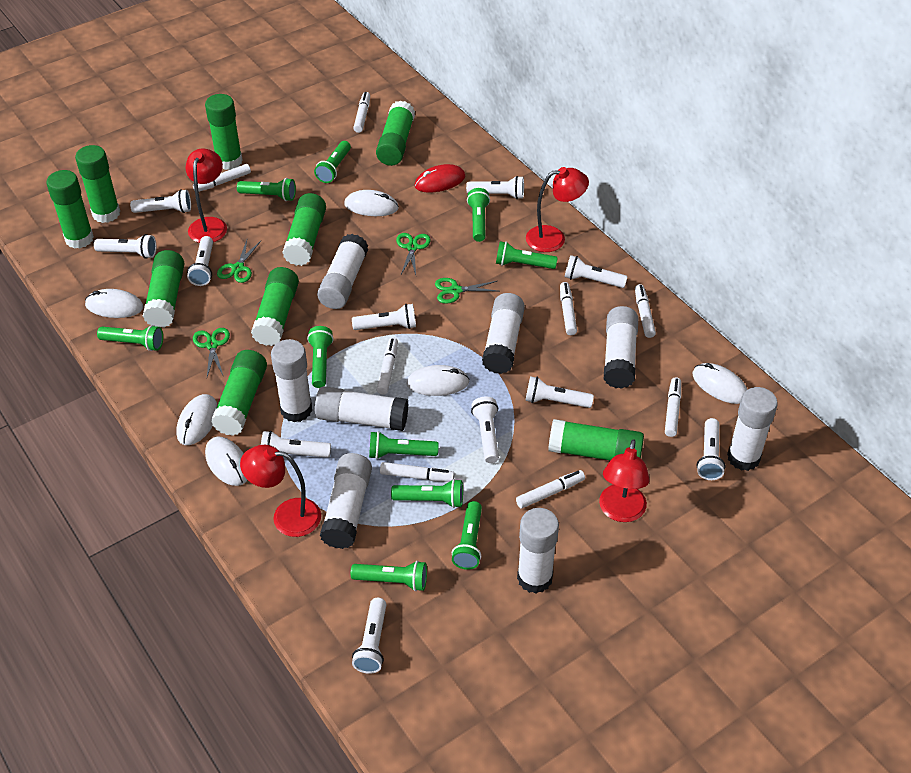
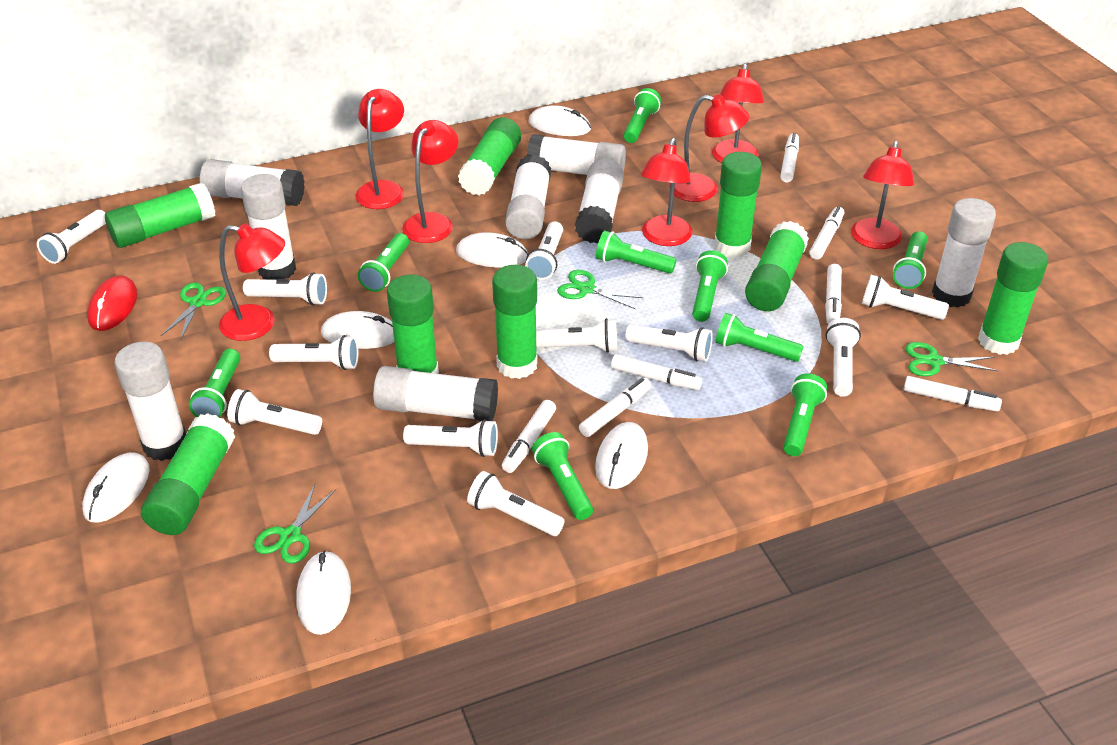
green flashlight: 10 -> 9
green glue stick: 9 -> 8
red lamp: 4 -> 7
white marker: 8 -> 7

